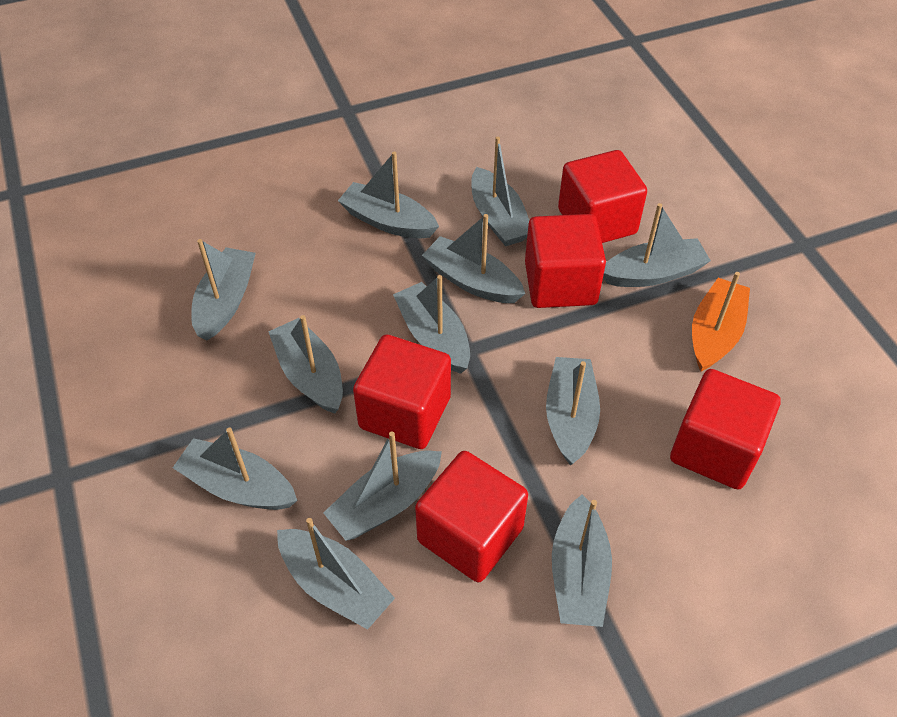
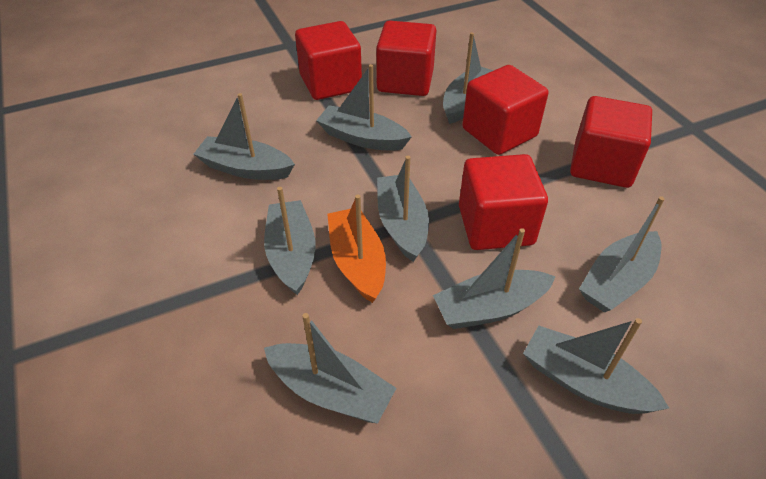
grey boat: 12 -> 9

